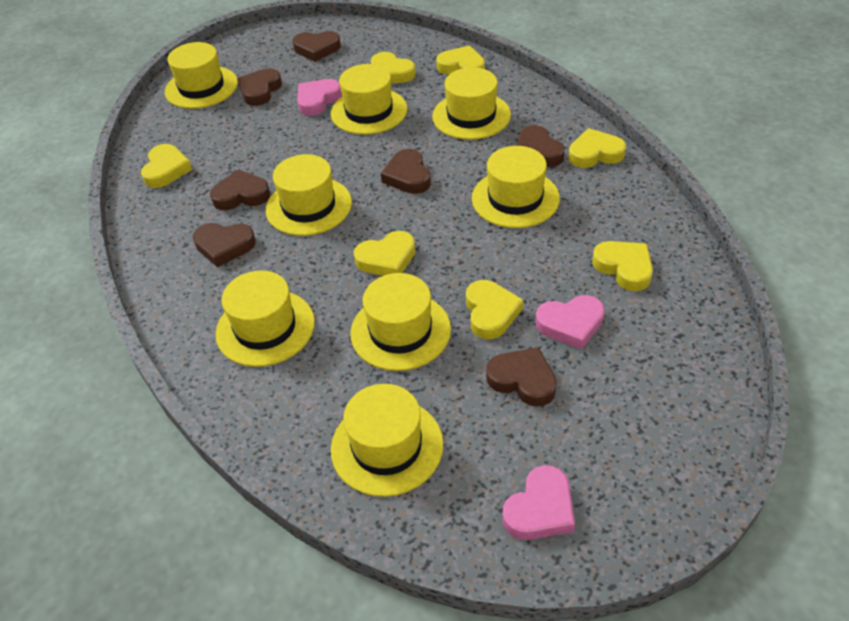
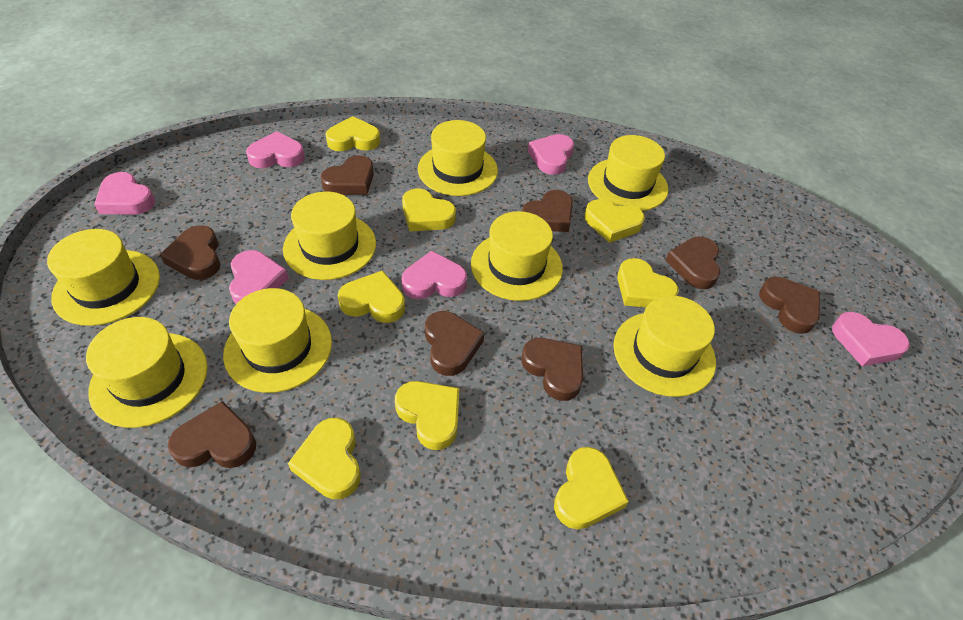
brown heart: 7 -> 8
pink heart: 3 -> 6
yellow heart: 7 -> 8

